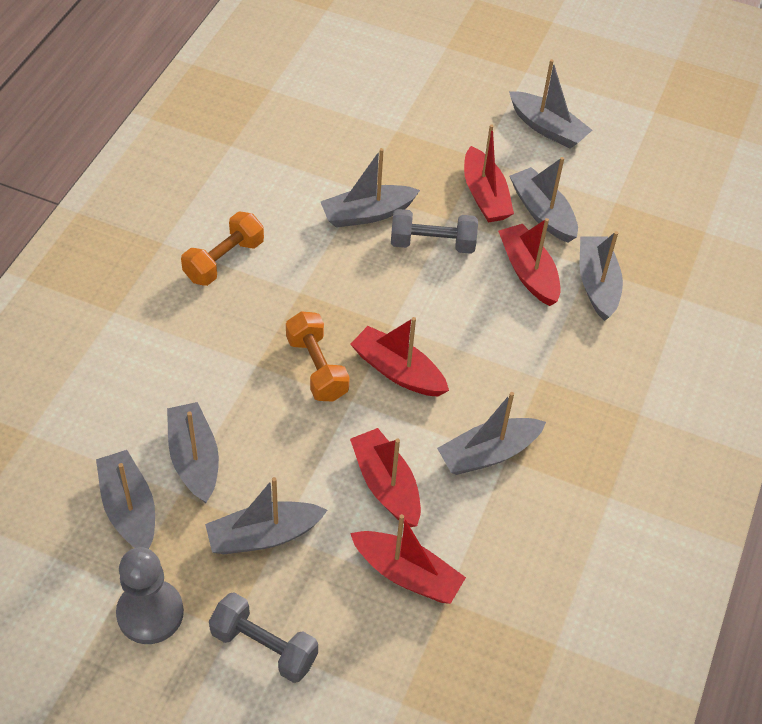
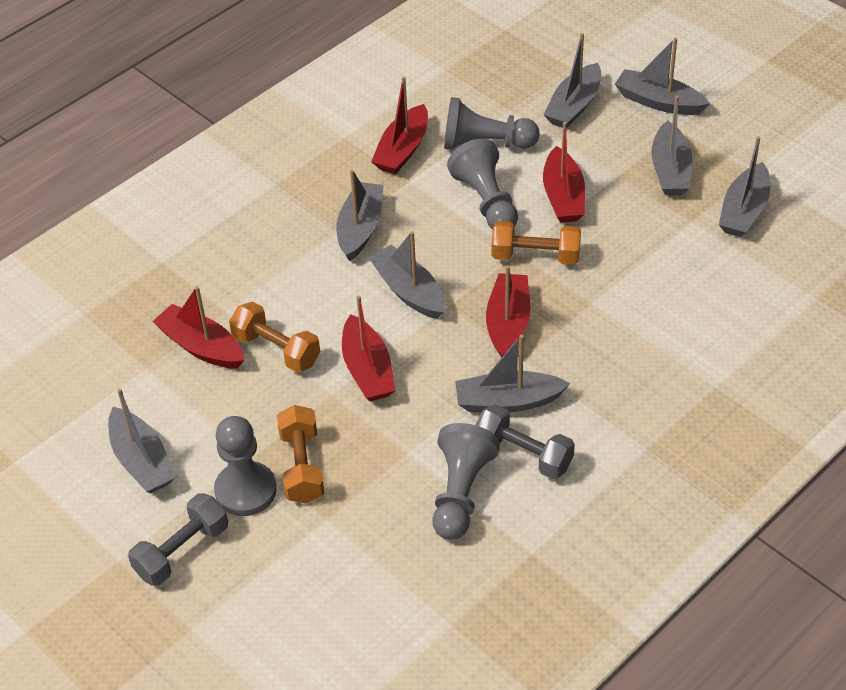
grey pawn: 1 -> 4
orange dumbbell: 2 -> 3

